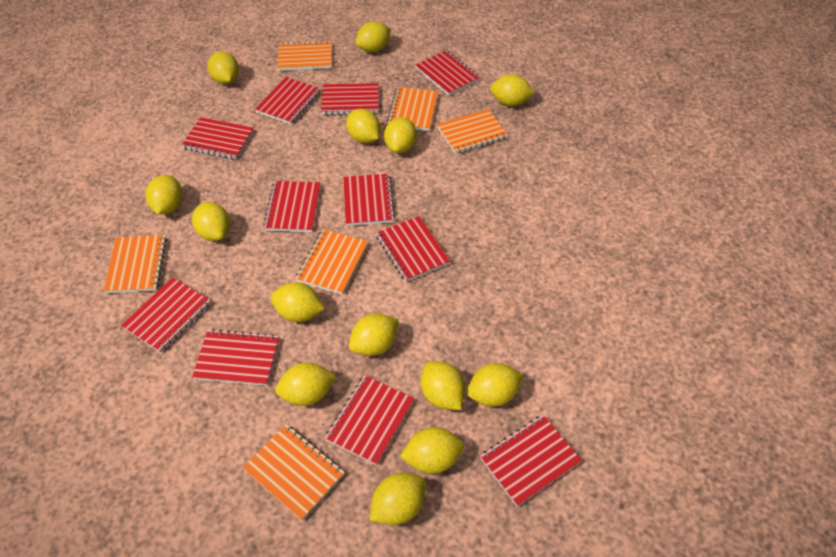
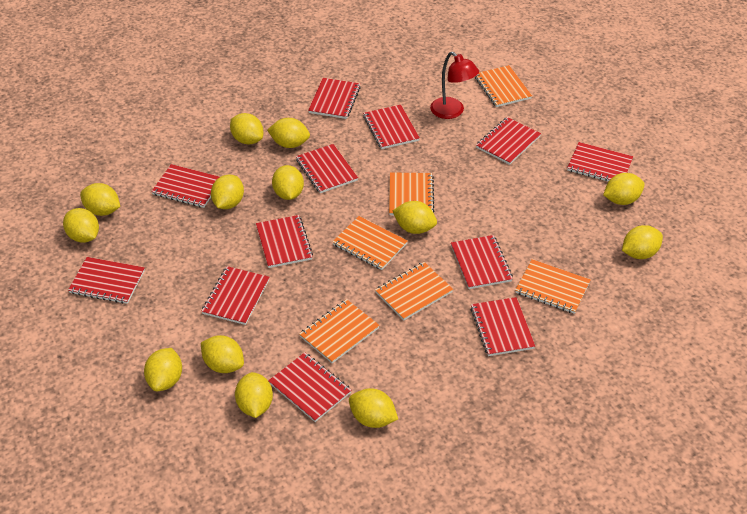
red lamp: 0 -> 1
red notebook: 11 -> 12
yellow lemon: 14 -> 13

